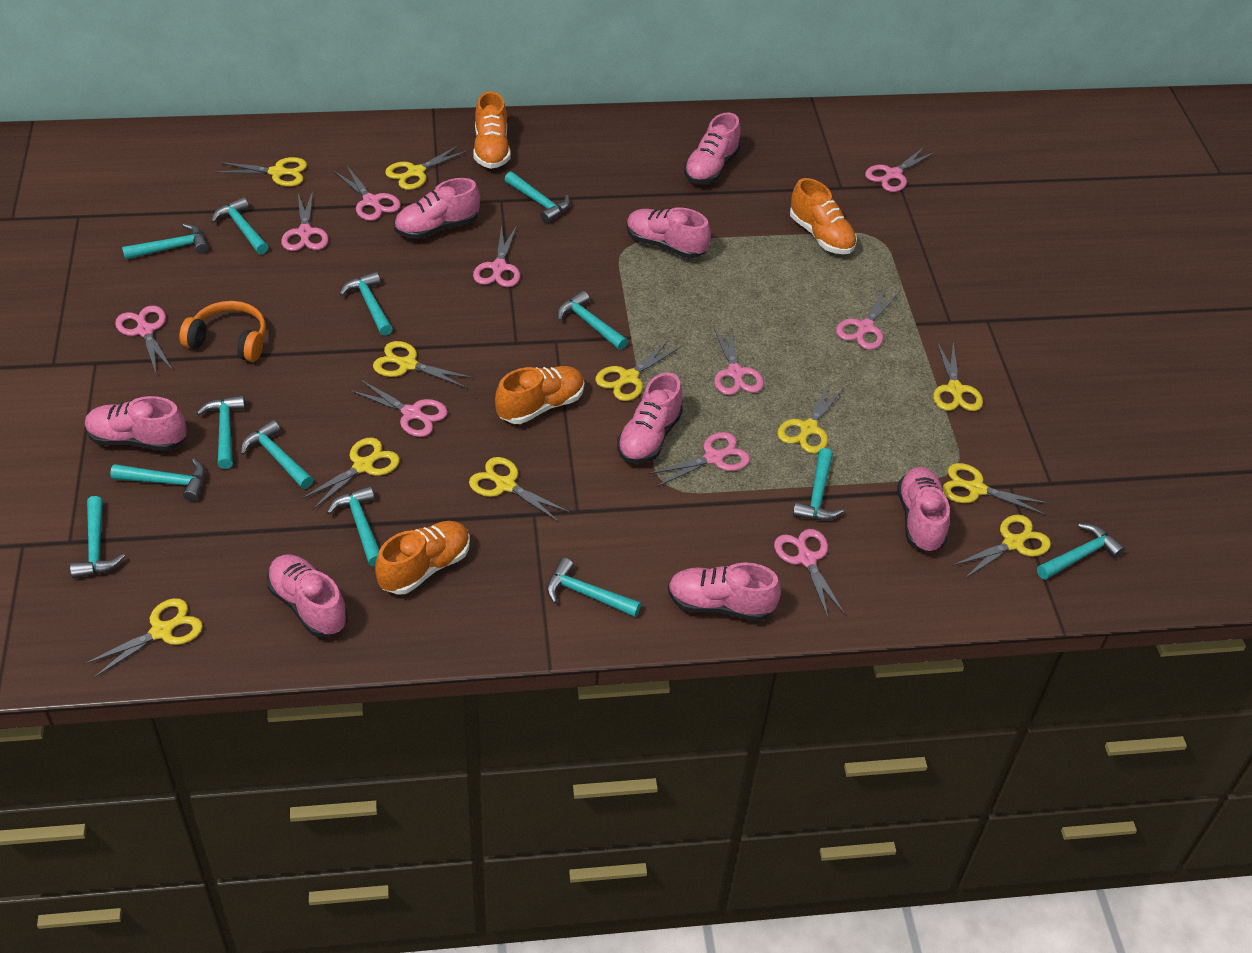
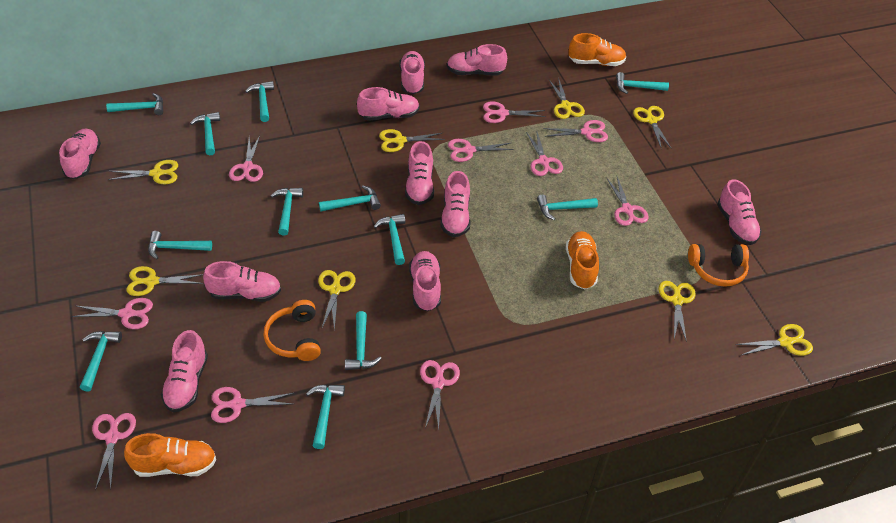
orange headphones: 1 -> 2
orange shoe: 4 -> 3
pink shoe: 8 -> 10
turquoise hammer: 13 -> 12
yellow scissors: 11 -> 8

